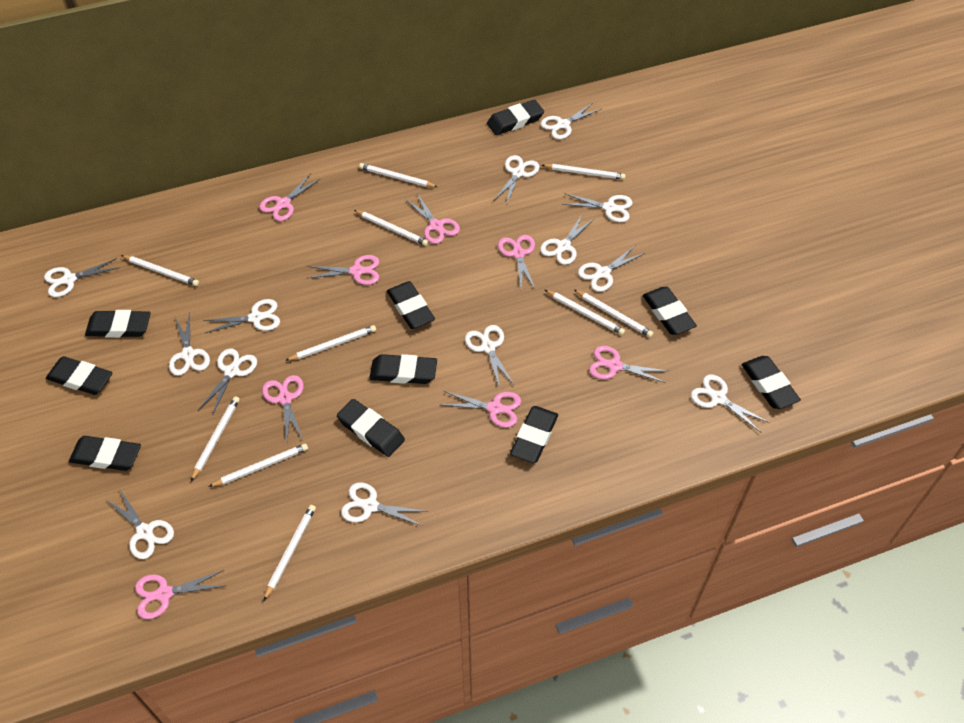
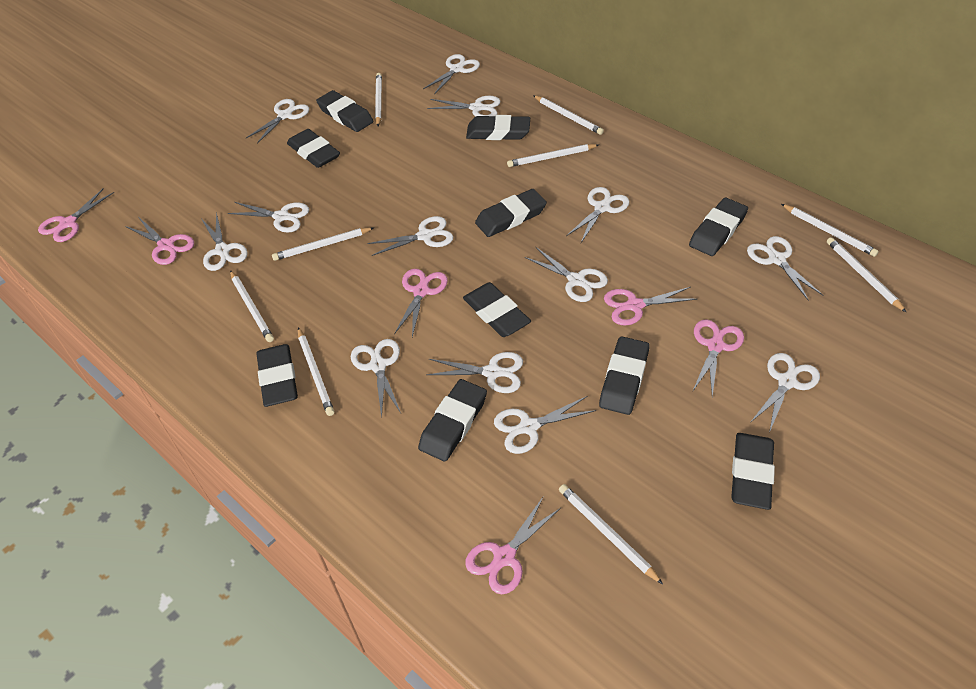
pink scissors: 8 -> 6
white pencil: 10 -> 9

